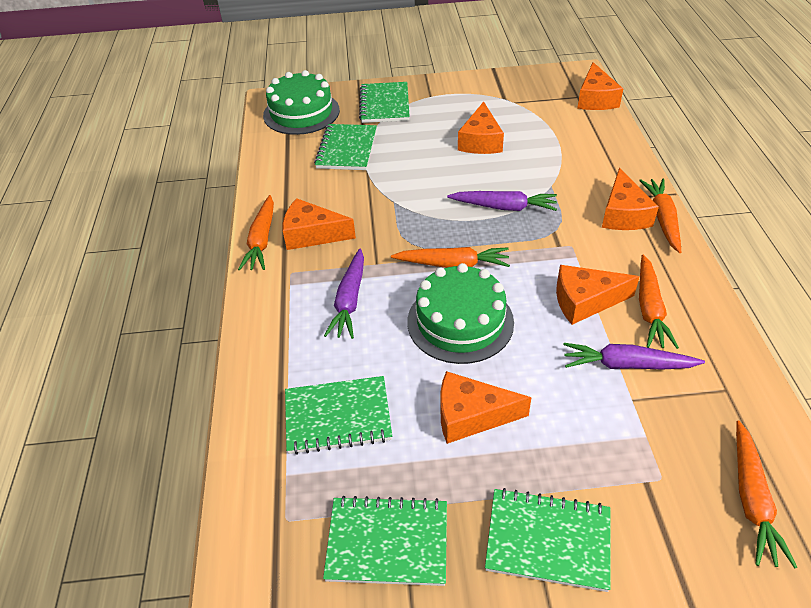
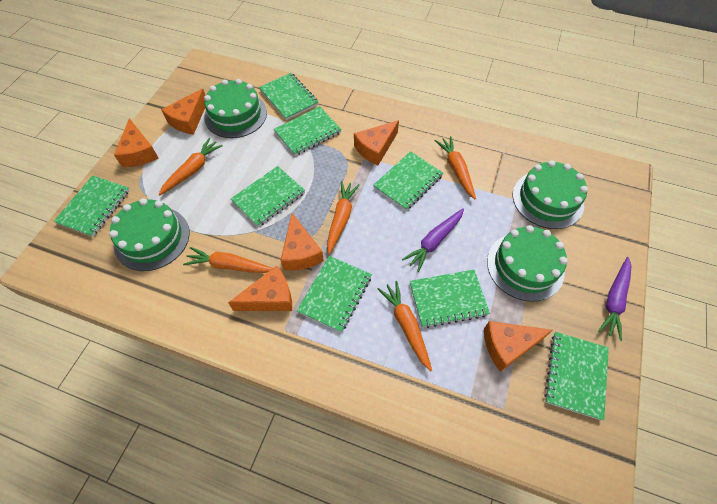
green cake: 2 -> 4
green notebook: 5 -> 8
purple carrot: 3 -> 2

